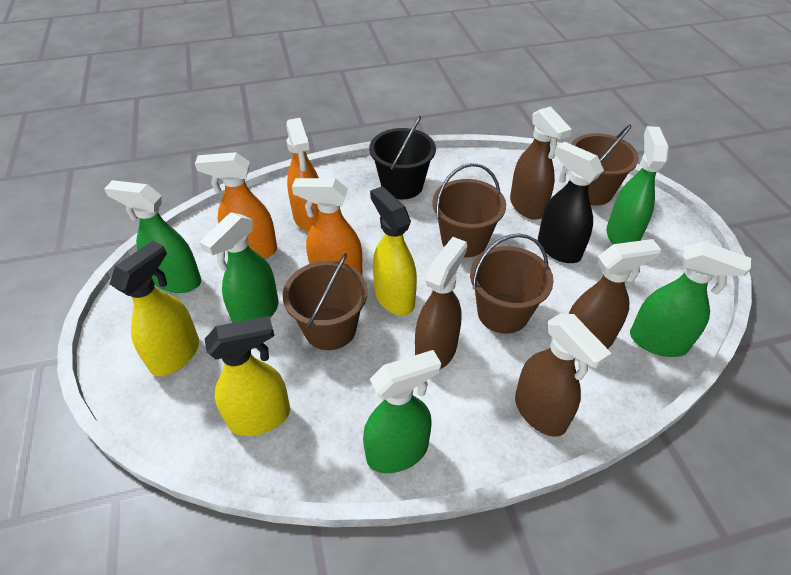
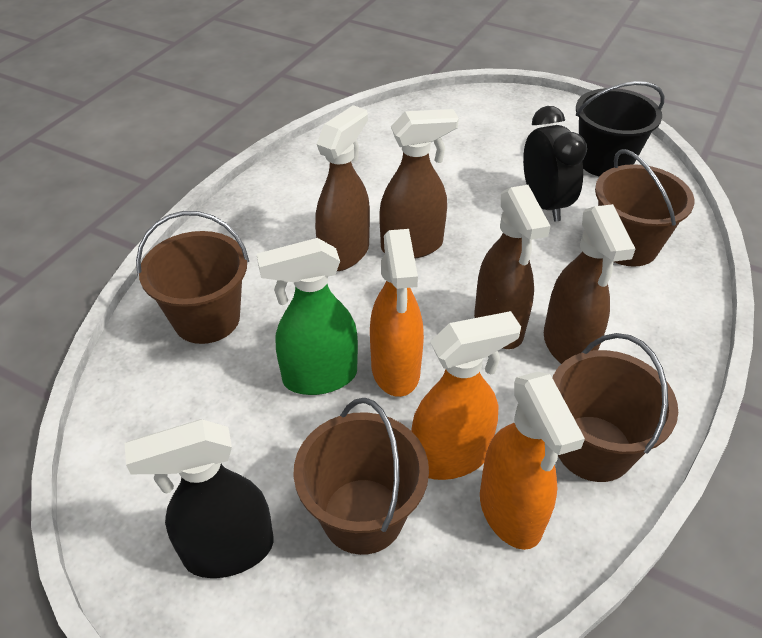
black clock: 0 -> 1
green spray bottle: 5 -> 1
yellow spray bottle: 3 -> 0

